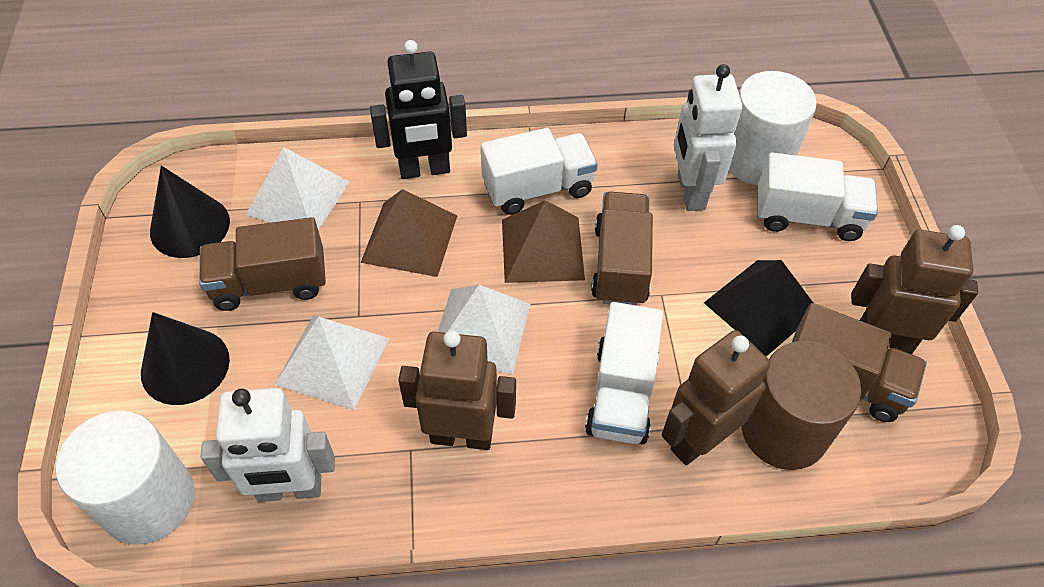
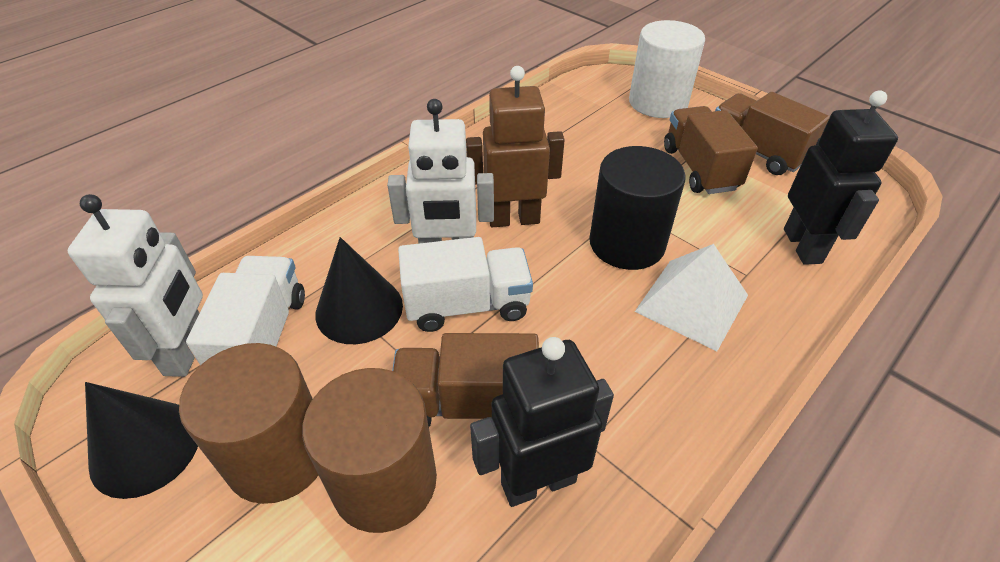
black cylinder: 0 -> 1
black pyramid: 1 -> 0
black robot: 1 -> 2
brown cylinder: 1 -> 2
brown pyramid: 2 -> 0
brown robot: 3 -> 1
white cylinder: 2 -> 1
white pyramid: 3 -> 1
white truck: 3 -> 2

